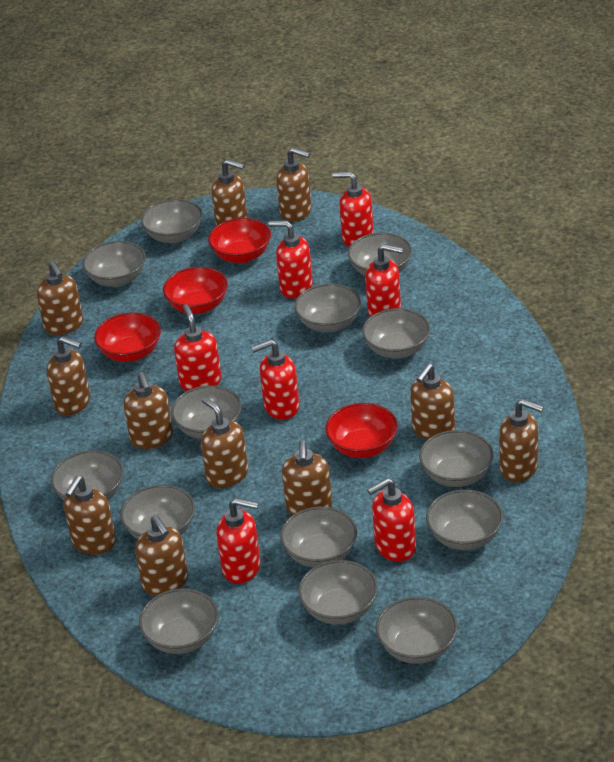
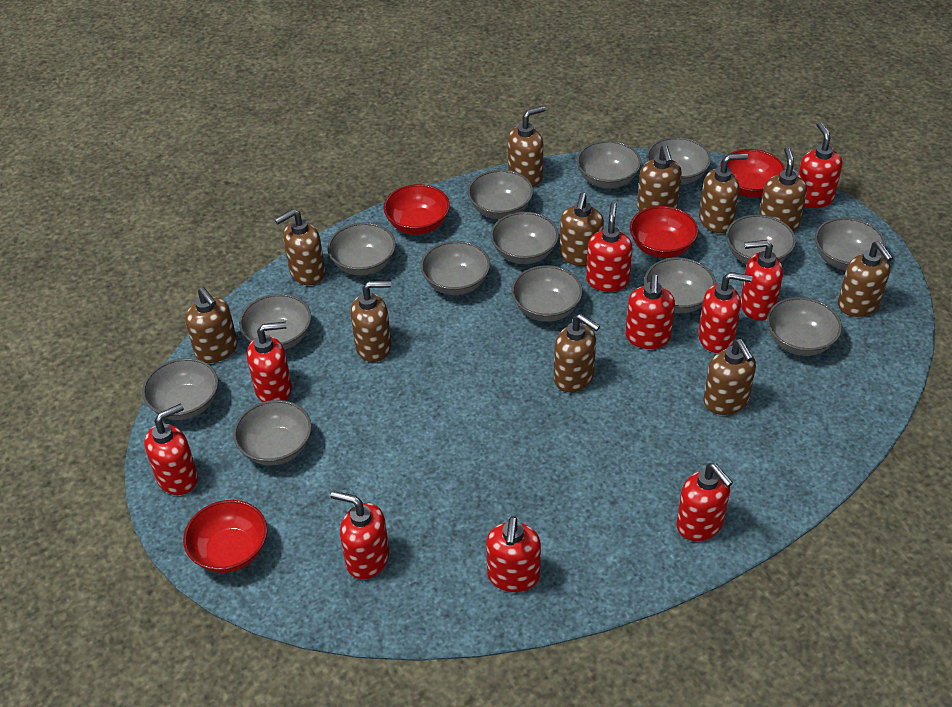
red soap dispenser: 7 -> 10

